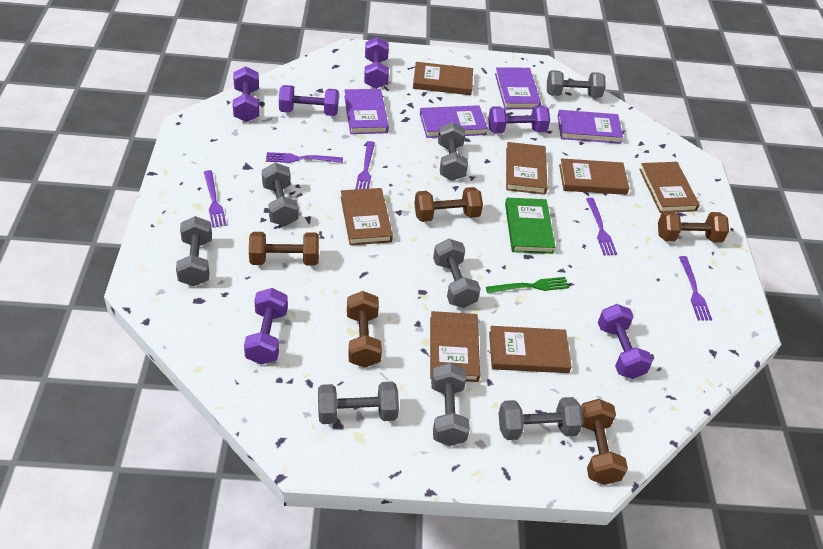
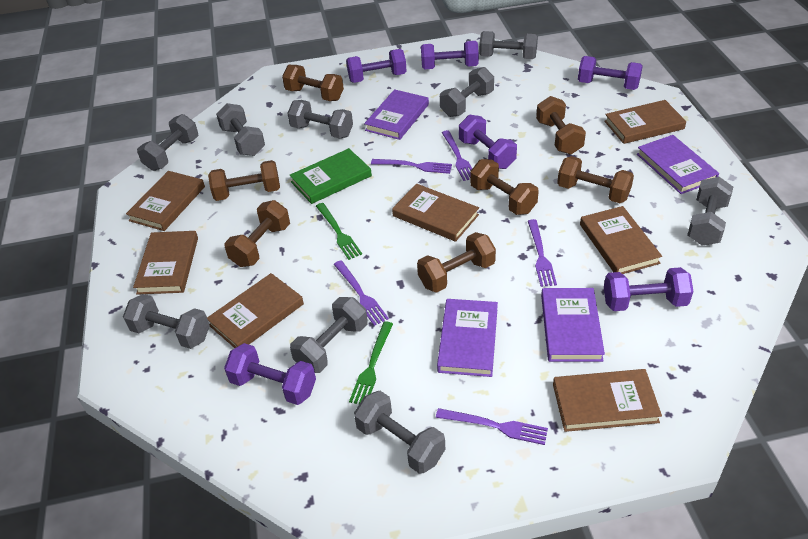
brown dumbbell: 5 -> 7
green fork: 1 -> 2
grey dumbbell: 8 -> 9

